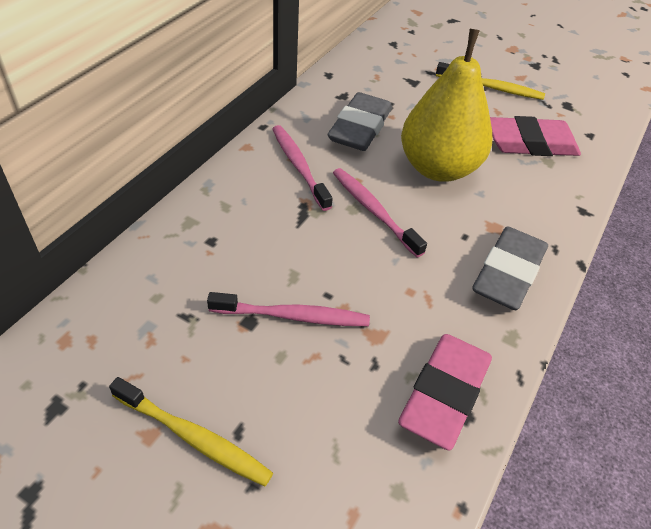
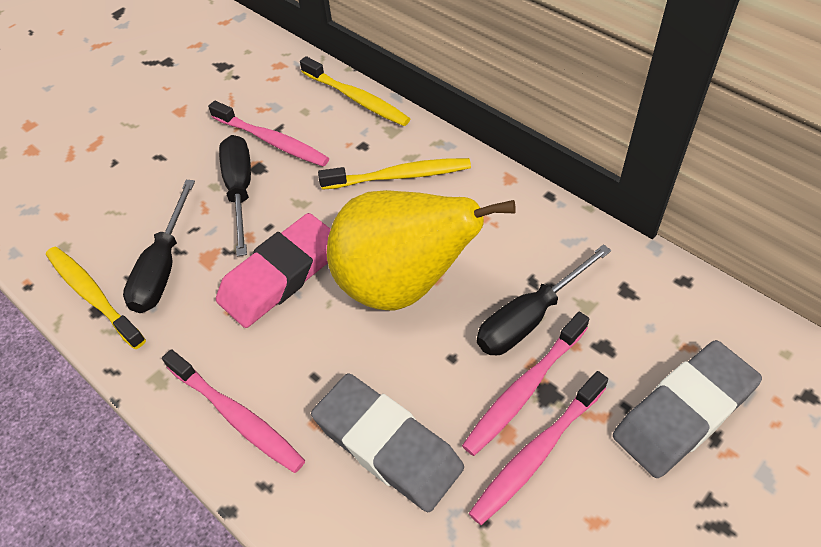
black screwdriver: 0 -> 3
pink eraser: 2 -> 1
pink toothbrush: 3 -> 4
yellow toothbrush: 2 -> 3

